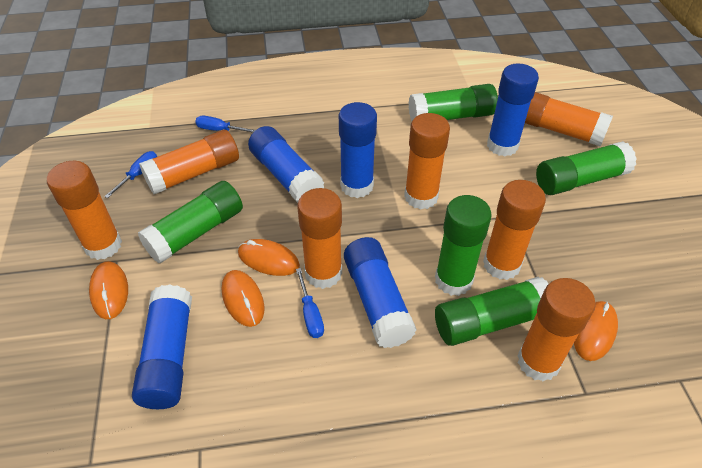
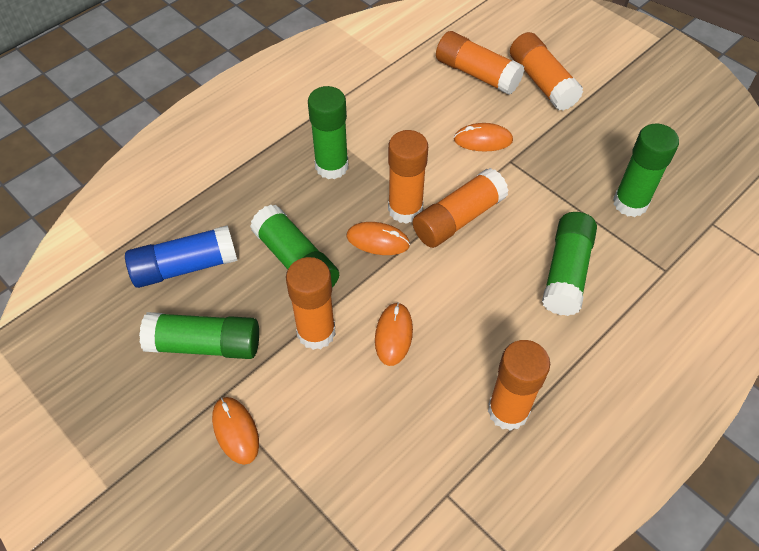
blue glue stick: 5 -> 1
blue screwdriver: 3 -> 0
orange glue stick: 7 -> 6

